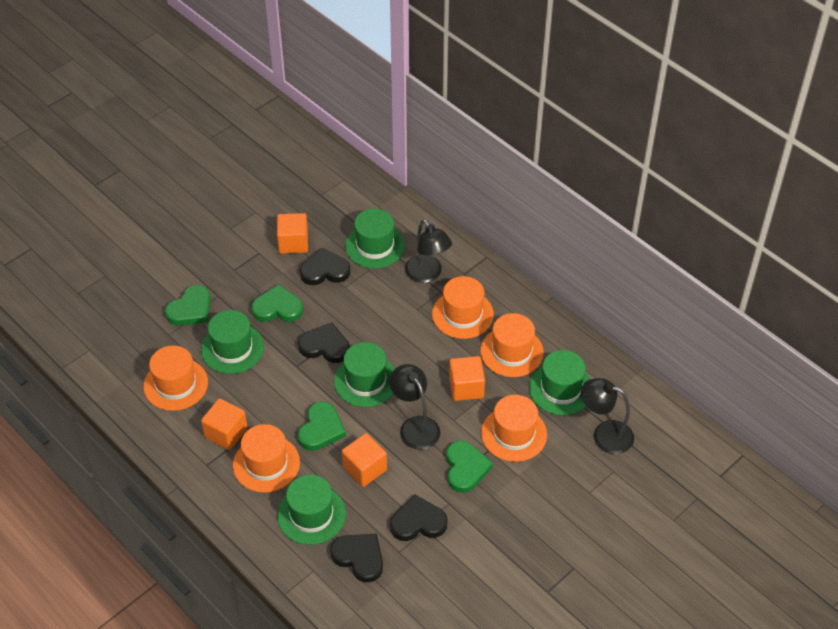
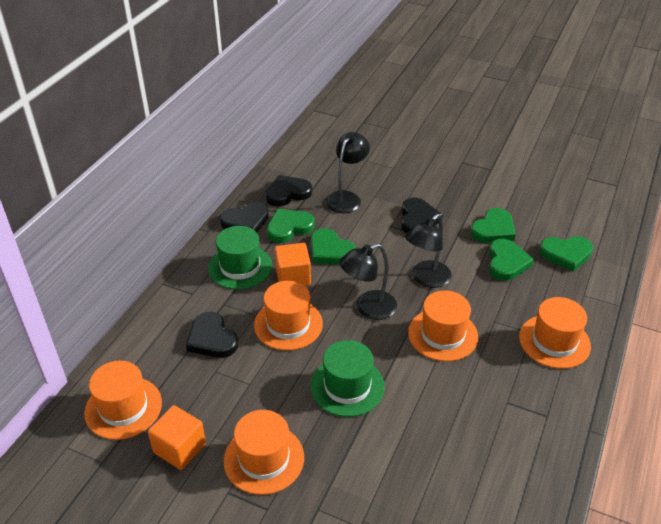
green hat: 5 -> 2
green heart: 4 -> 5
orange cube: 4 -> 2

